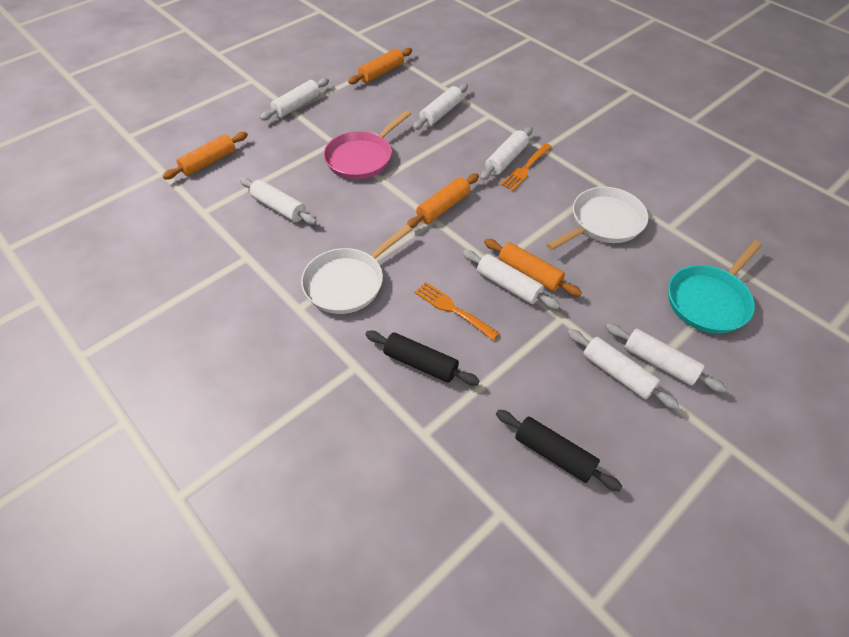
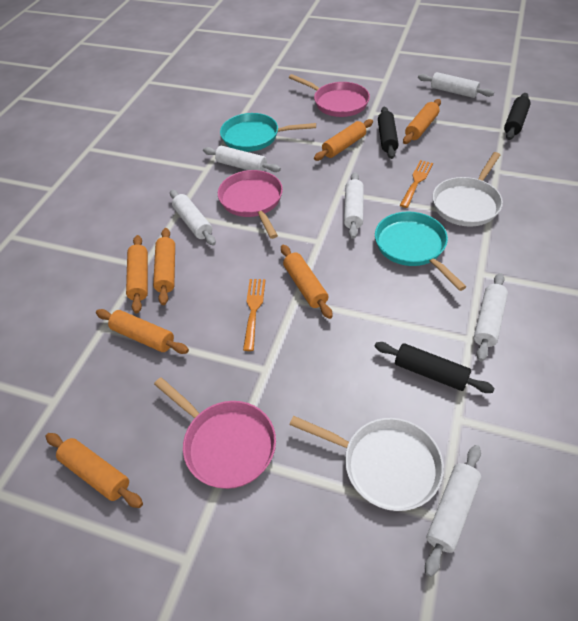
black rolling pin: 2 -> 3
orange rolling pin: 4 -> 7
pink pan: 1 -> 3
turquoise pan: 1 -> 2
white rolling pin: 7 -> 6

